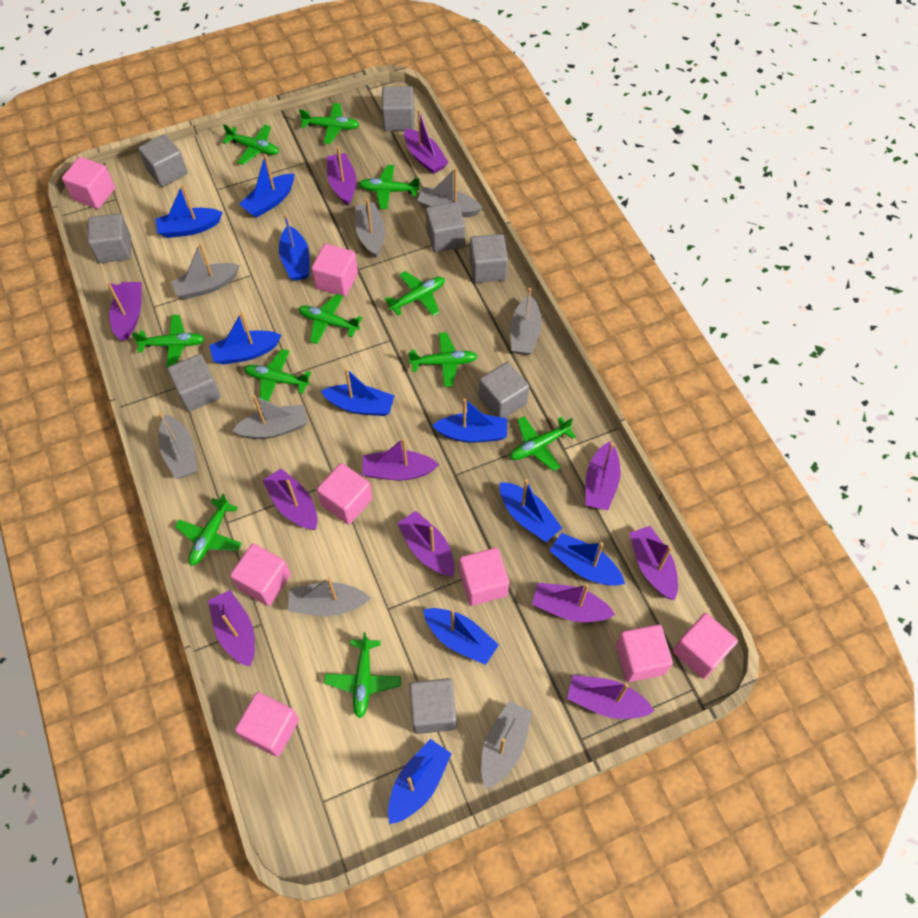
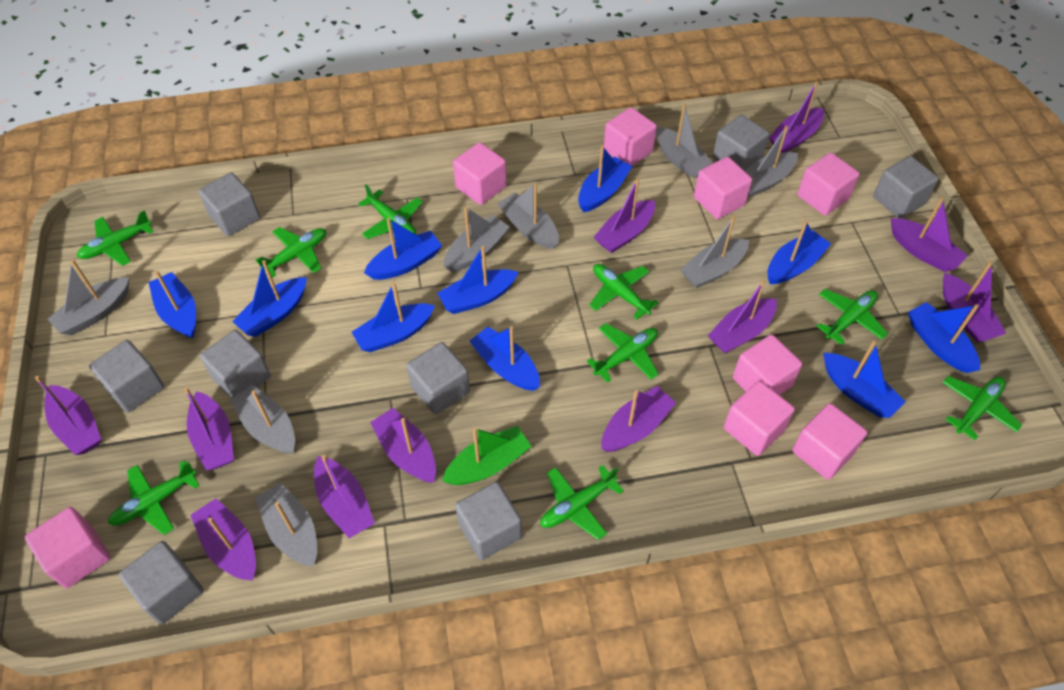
green boat: 0 -> 1
green plane: 11 -> 9

